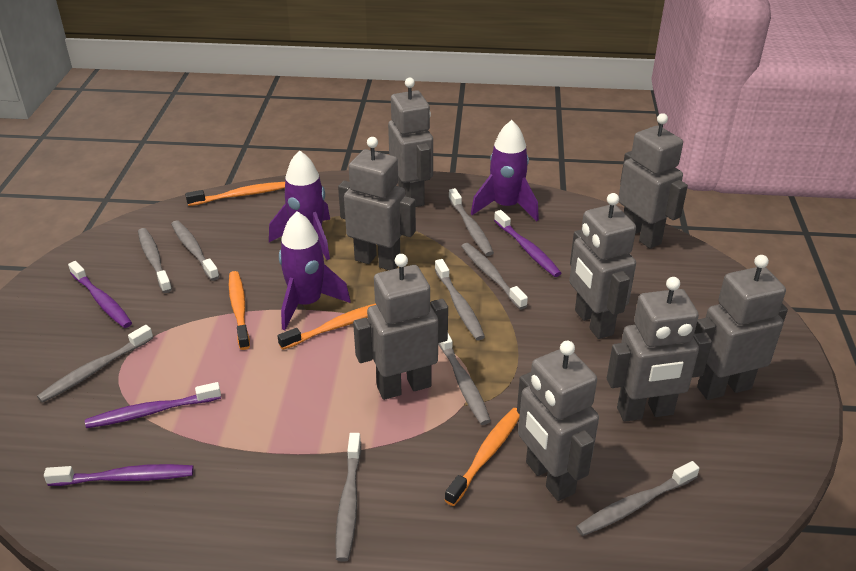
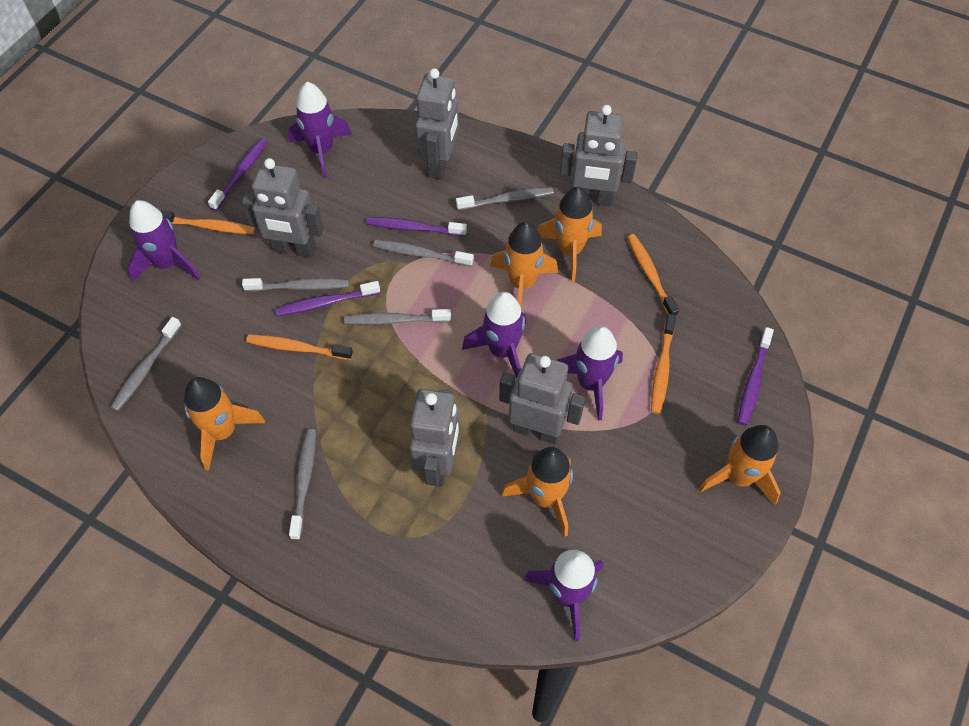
grey robot: 8 -> 5
grey toothbrush: 9 -> 6
orange rocket: 0 -> 5
purple rocket: 3 -> 5

